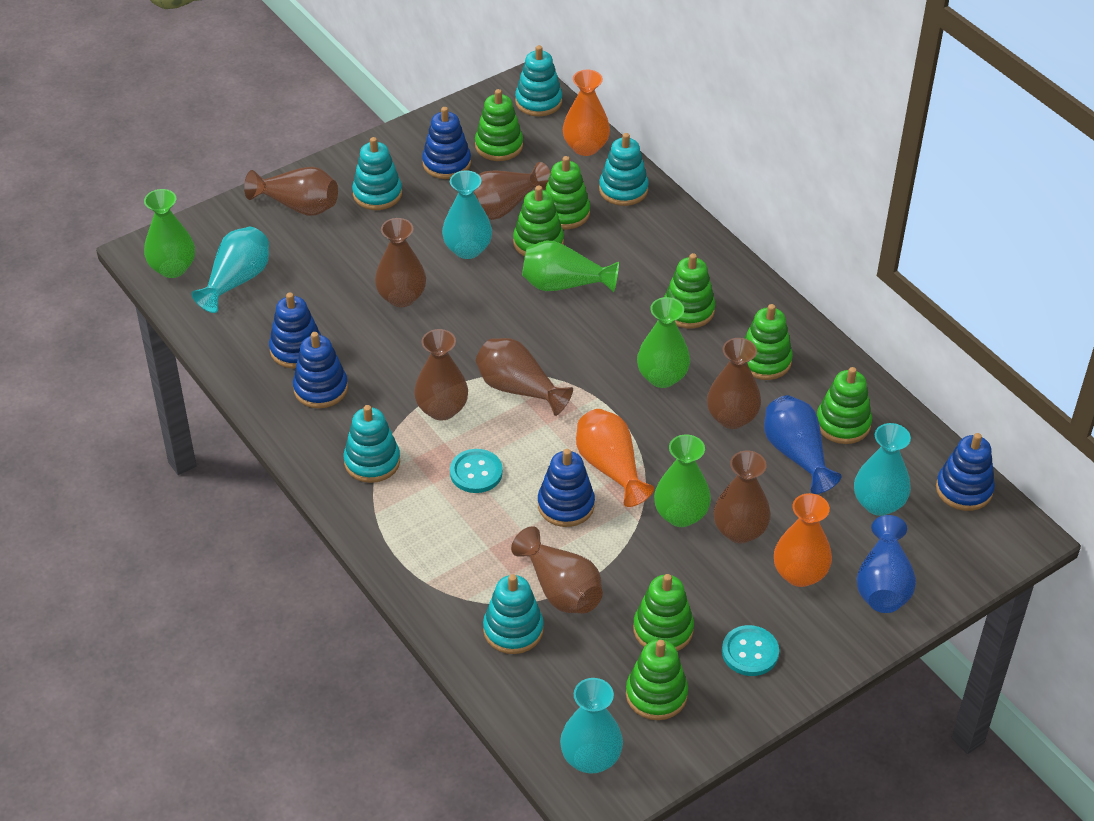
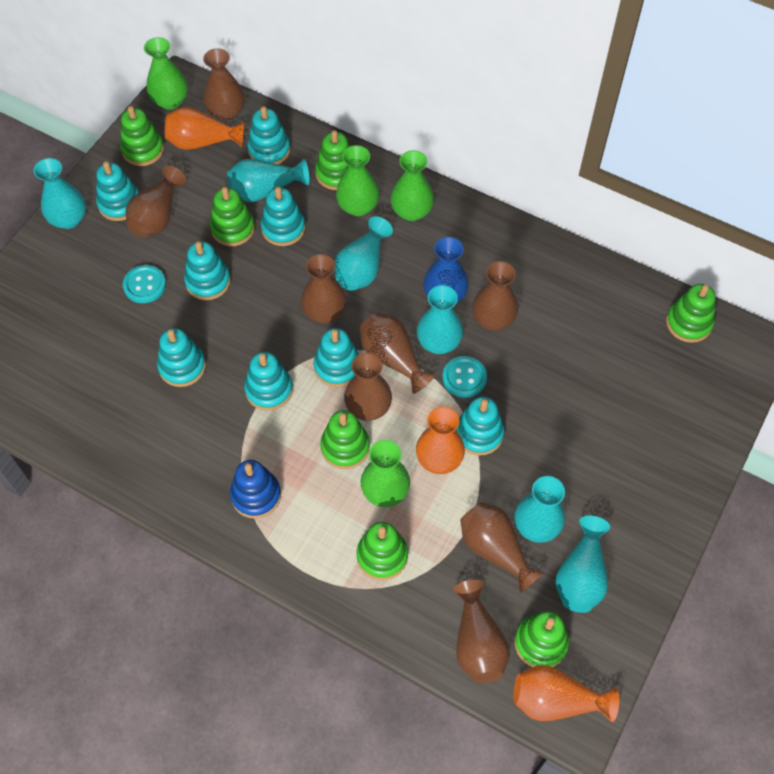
blue stacking toy: 5 -> 1
blue vase: 2 -> 1
green stacking toy: 8 -> 7
turquoise stacking toy: 5 -> 8
turquoise vase: 4 -> 6

